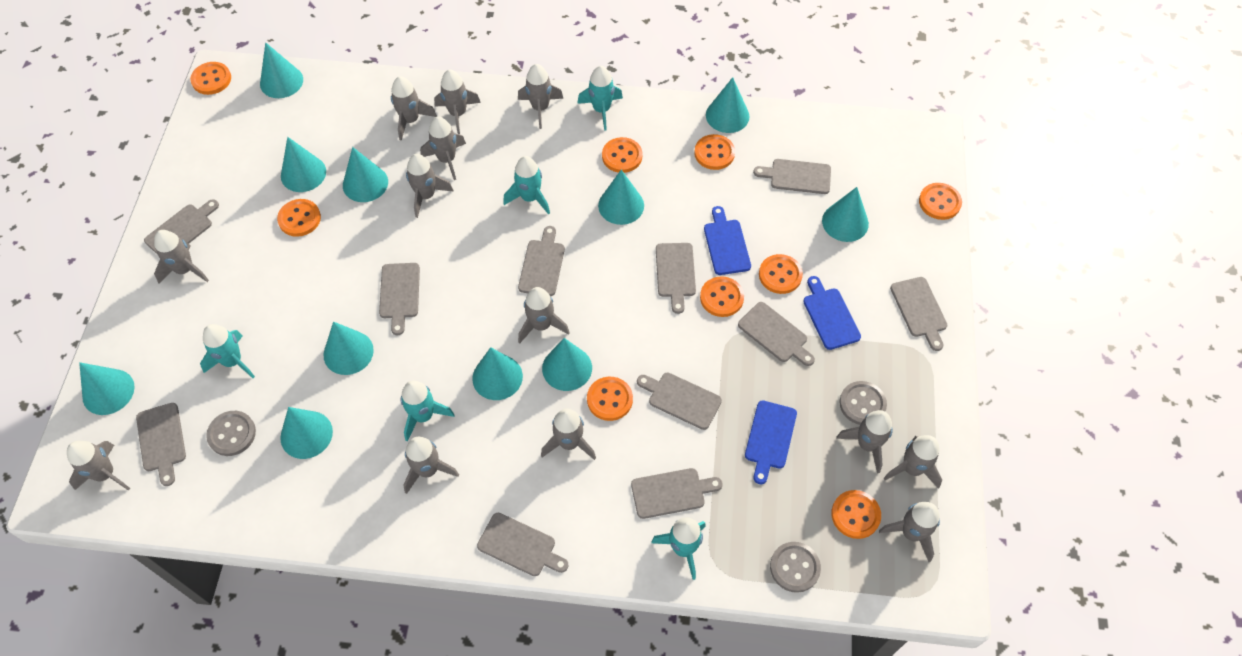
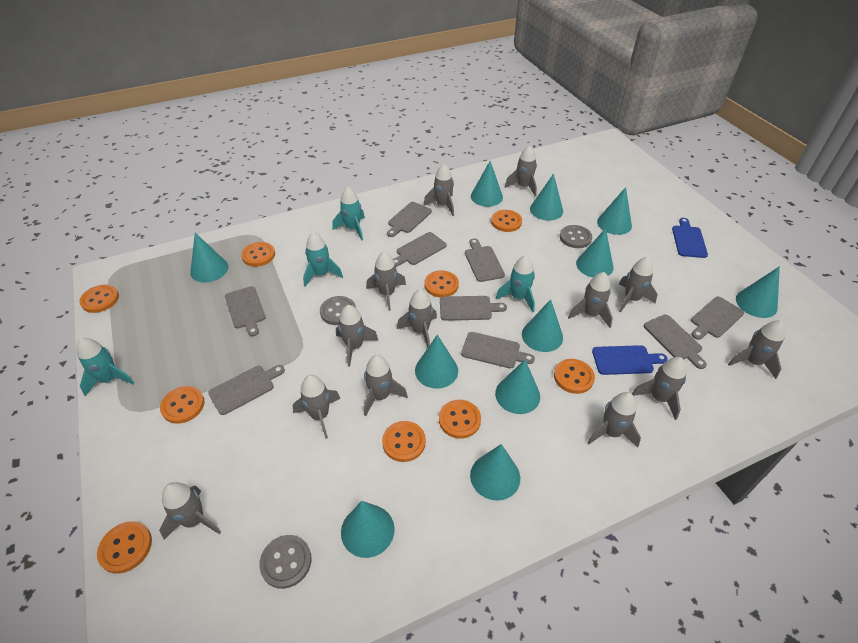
blue cutting board: 3 -> 2
grey cutting board: 11 -> 9
turquoise rocket: 5 -> 4

